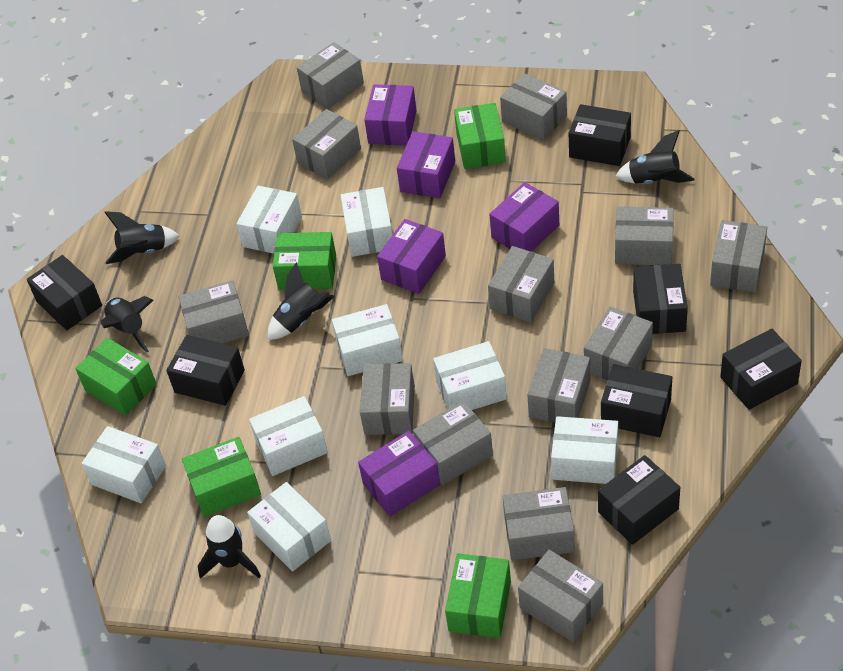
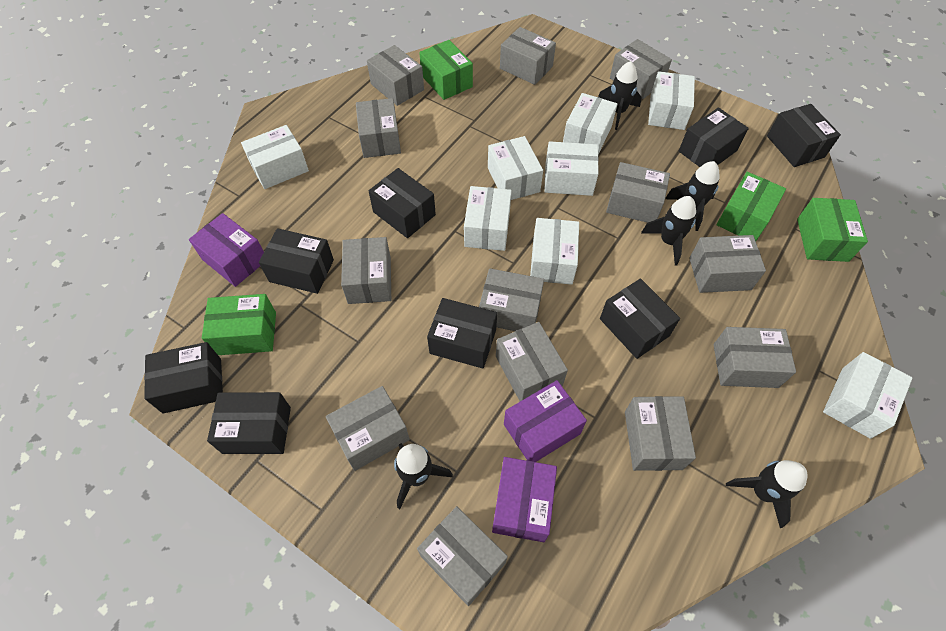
black box: 7 -> 8
green box: 5 -> 4
purple box: 5 -> 3

